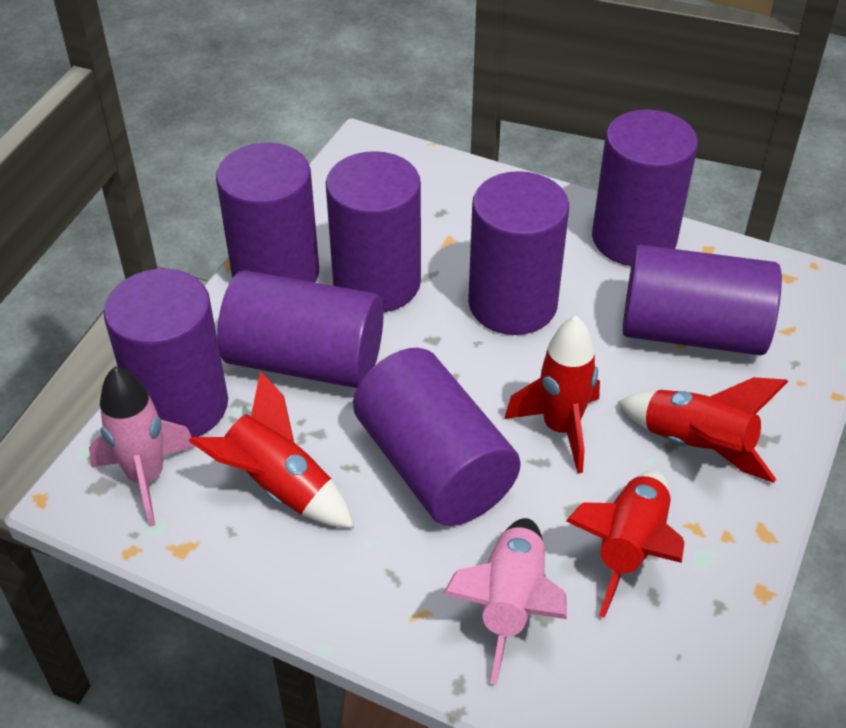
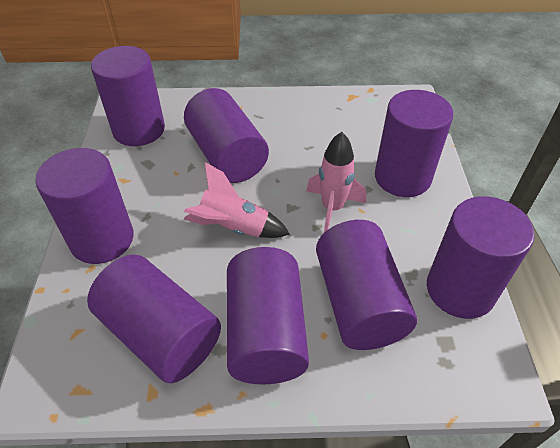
red rocket: 4 -> 0

